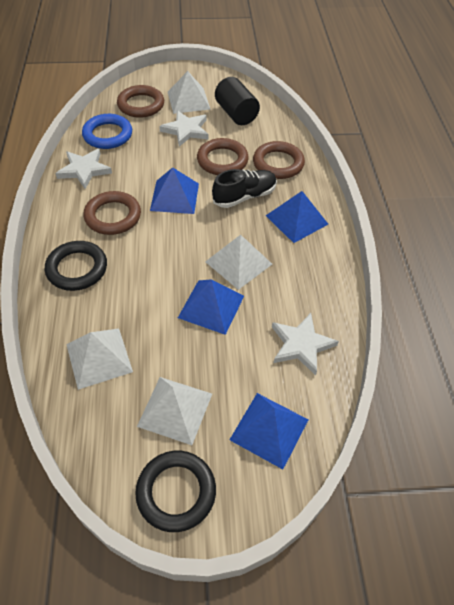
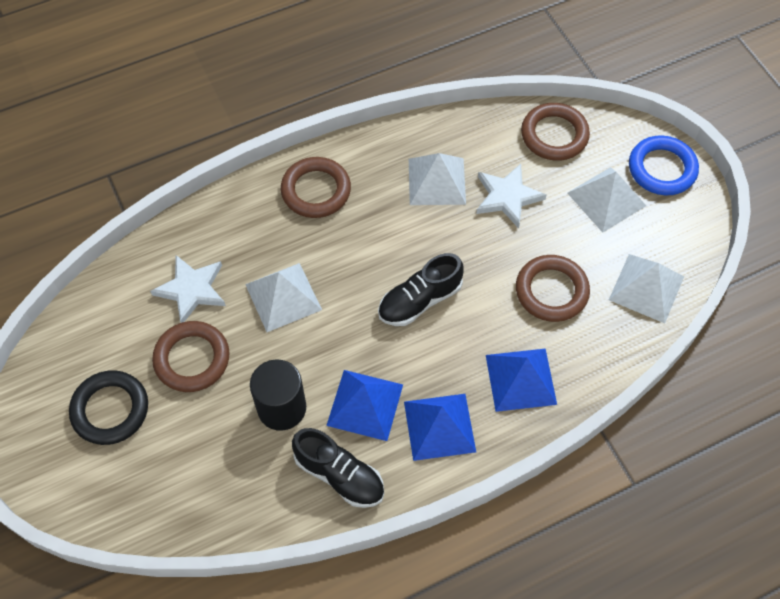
black ring: 2 -> 1
black shoe: 1 -> 2
blue pyramid: 4 -> 3
white star: 3 -> 2

